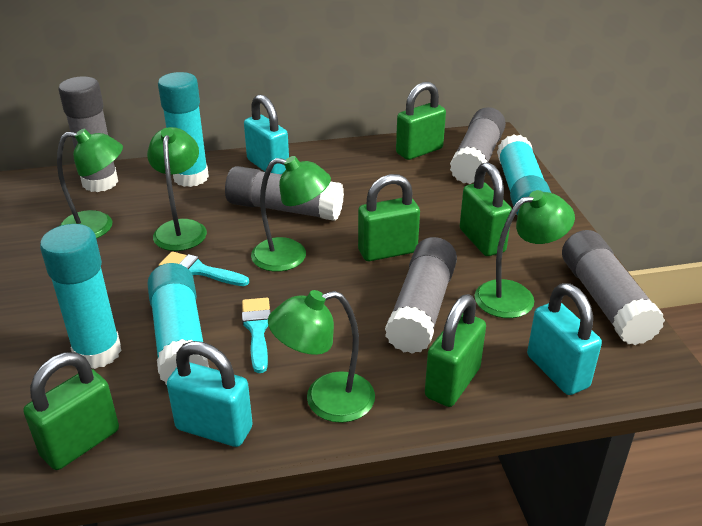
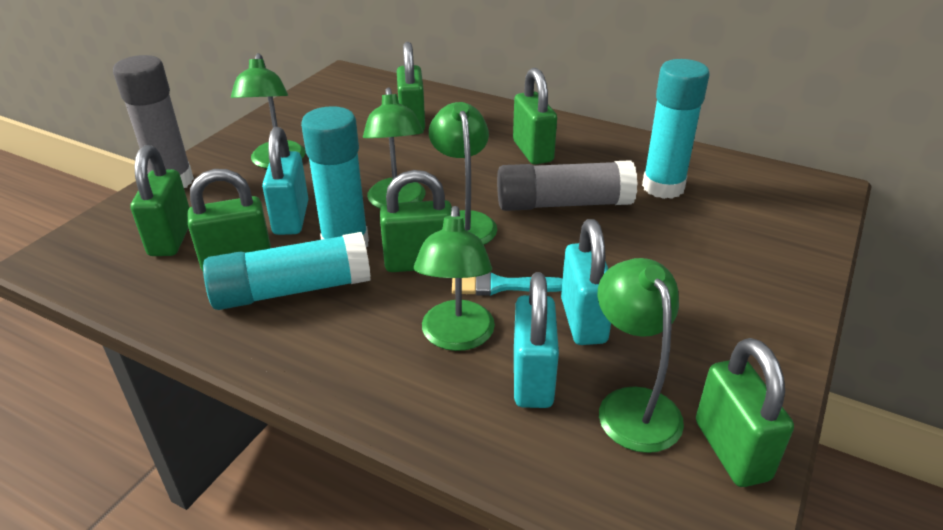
green padlock: 5 -> 6
grey glue stick: 5 -> 2
turquoise brush: 2 -> 1
turquoise glue stick: 4 -> 3

